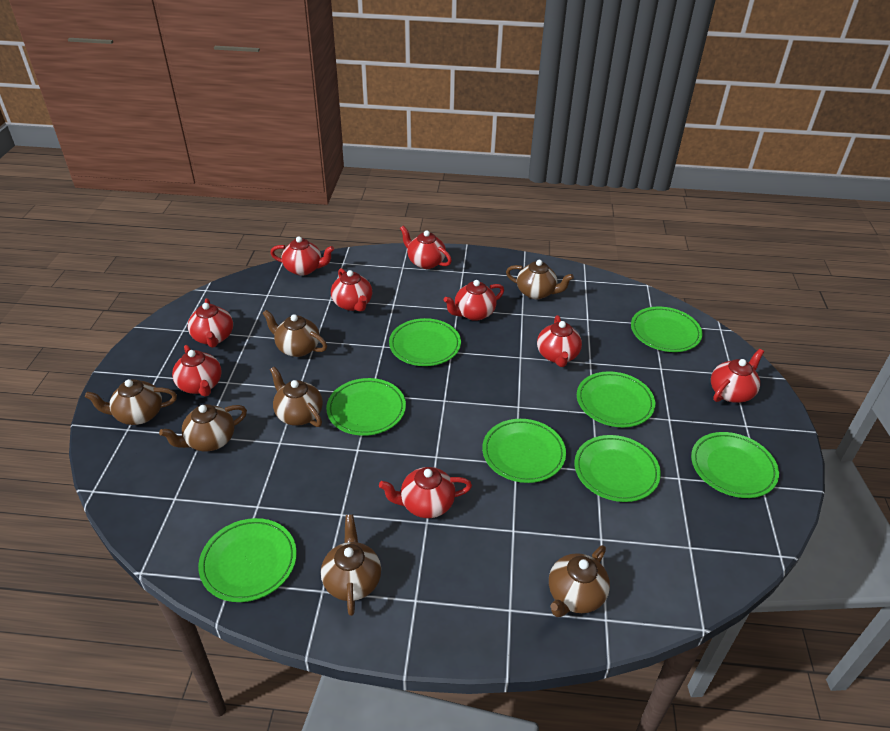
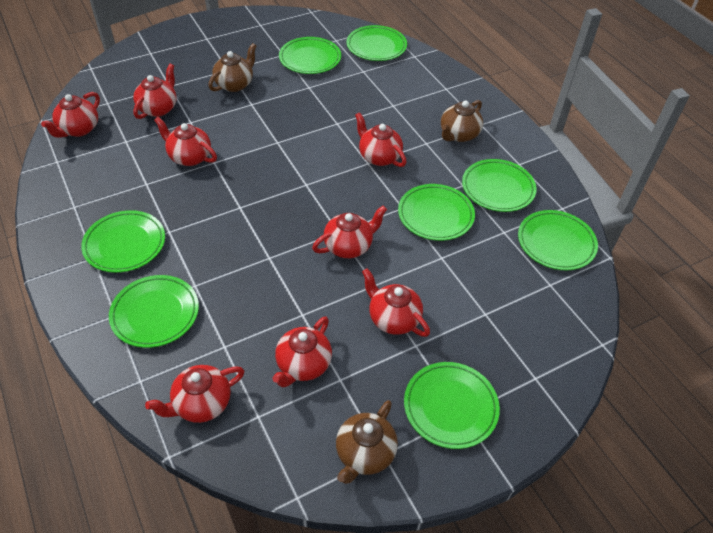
brown teapot: 7 -> 3
red teapot: 9 -> 8

